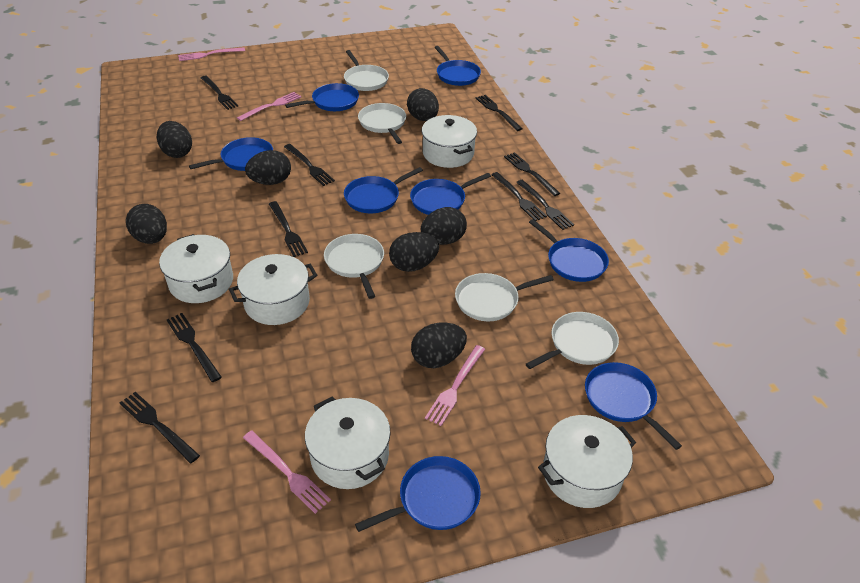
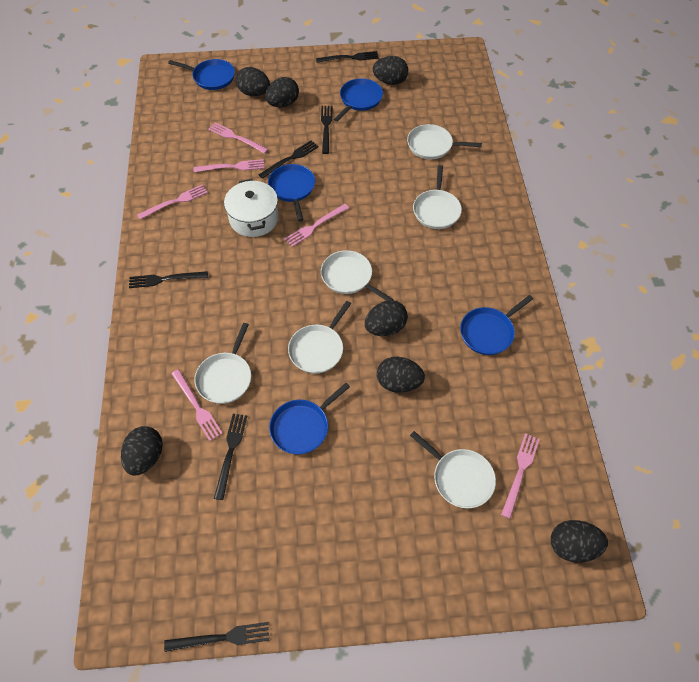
black fork: 9 -> 6
blue pan: 8 -> 5
pink fork: 4 -> 6
white pan: 5 -> 6
white pot: 5 -> 1

